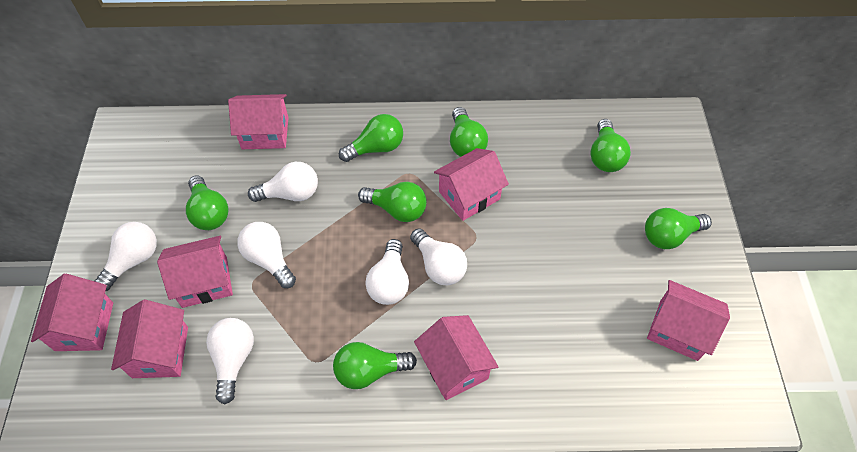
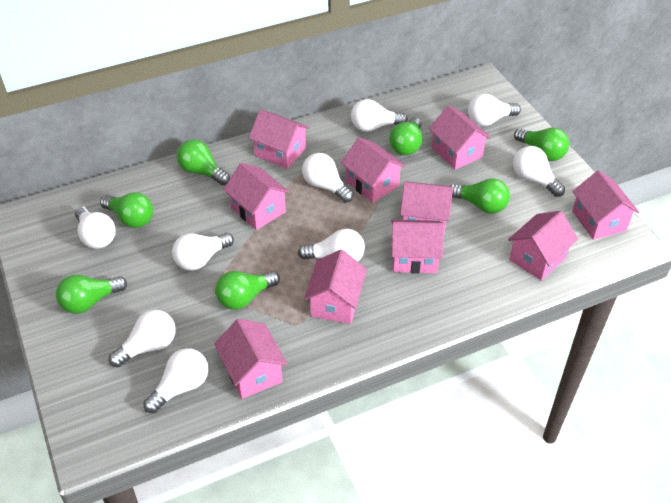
pink house: 7 -> 10
white light bulb: 6 -> 9

